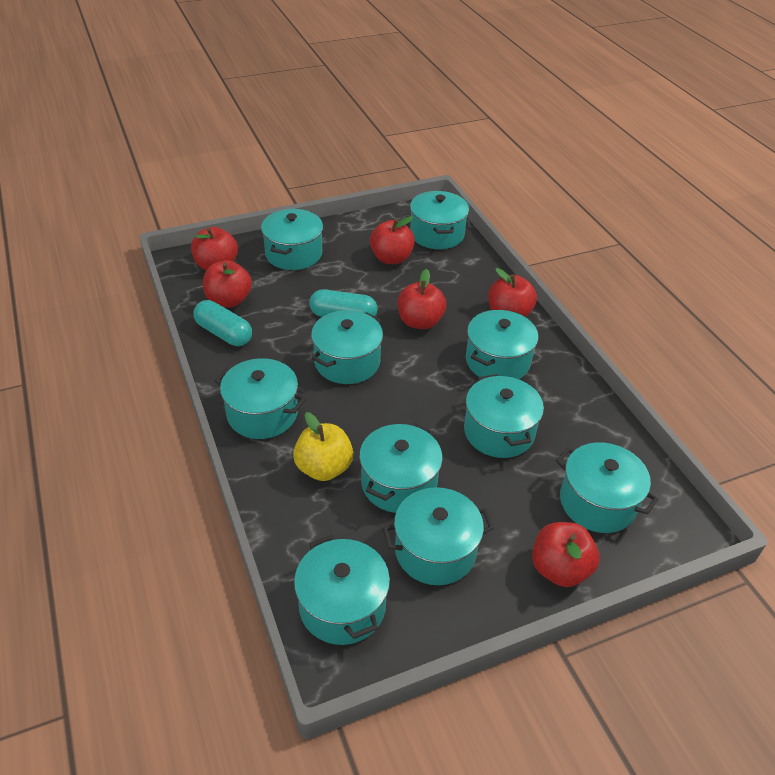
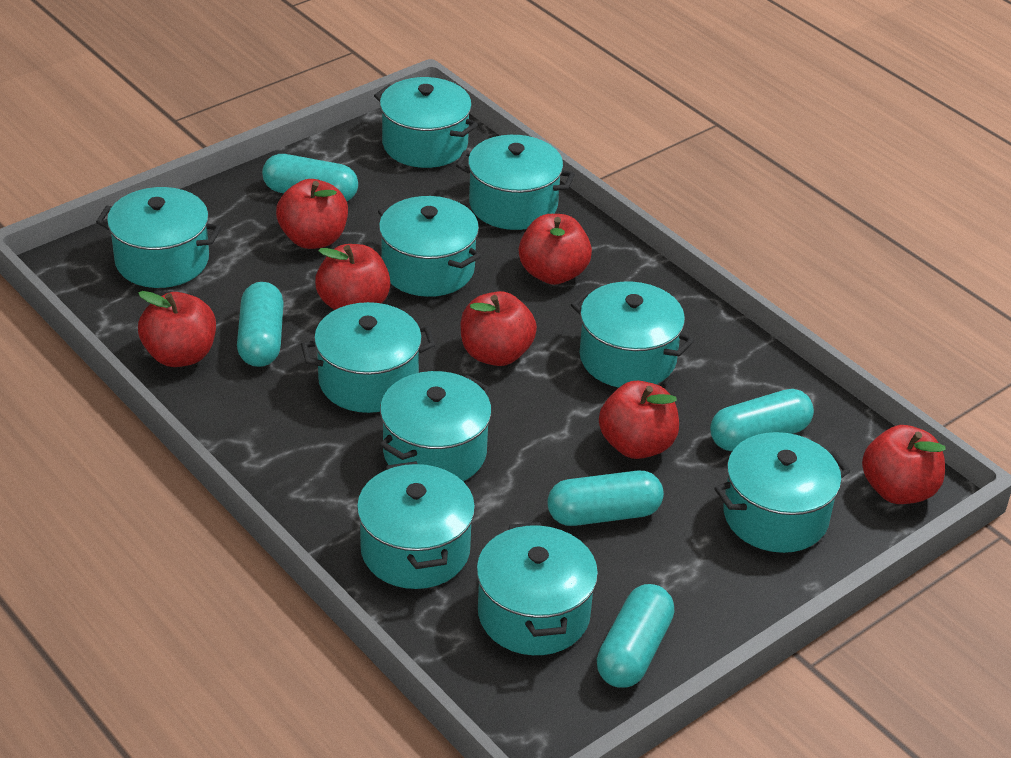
red apple: 6 -> 7
turquoise capsule: 2 -> 5
yellow apple: 1 -> 0

